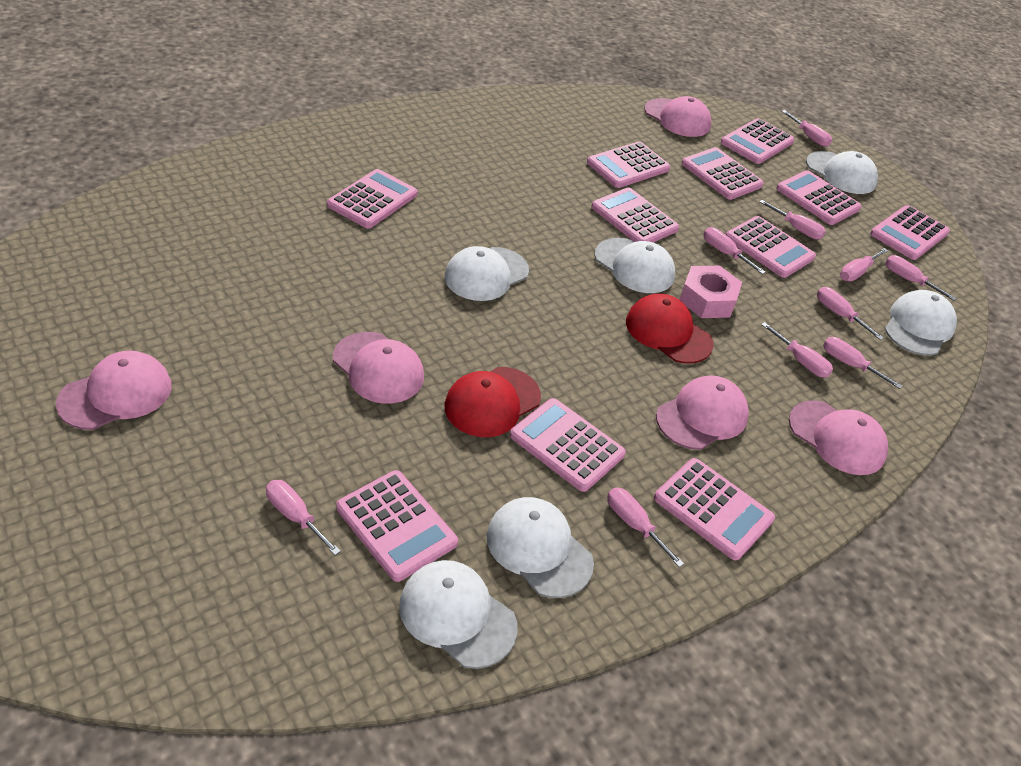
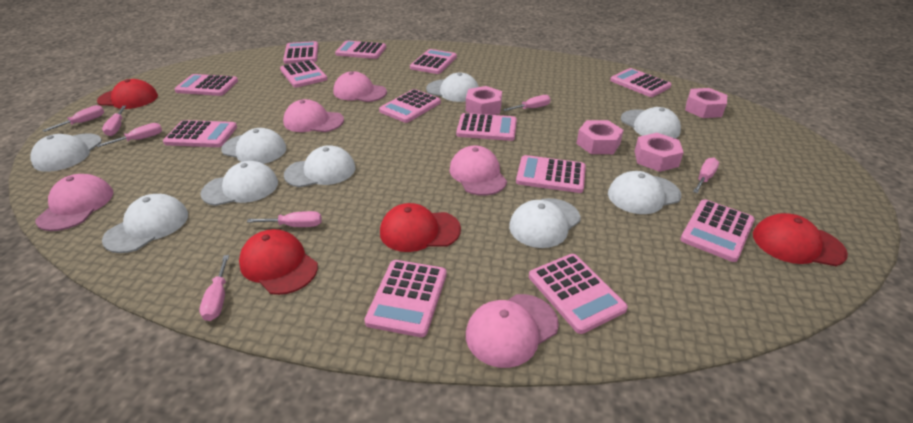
pink calculator: 11 -> 13
pink nut: 1 -> 4
pink screwdriver: 10 -> 7
red cap: 2 -> 4
white cap: 6 -> 9

